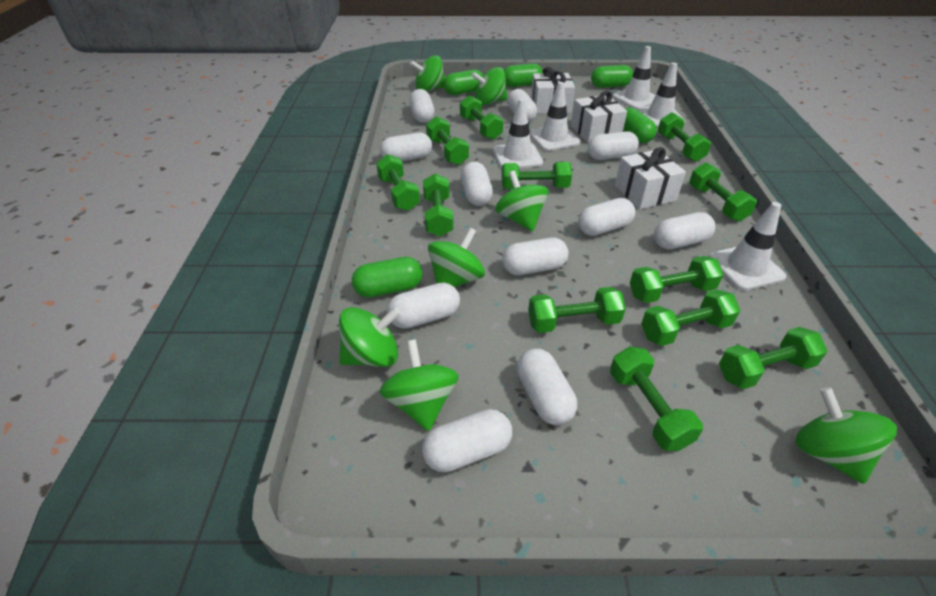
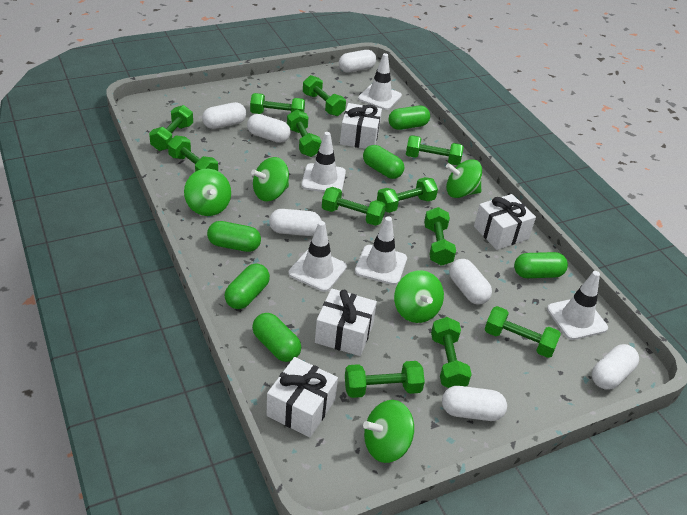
green capsule: 5 -> 6
green spinning top: 7 -> 5
white capsule: 11 -> 7
white gift: 3 -> 4

